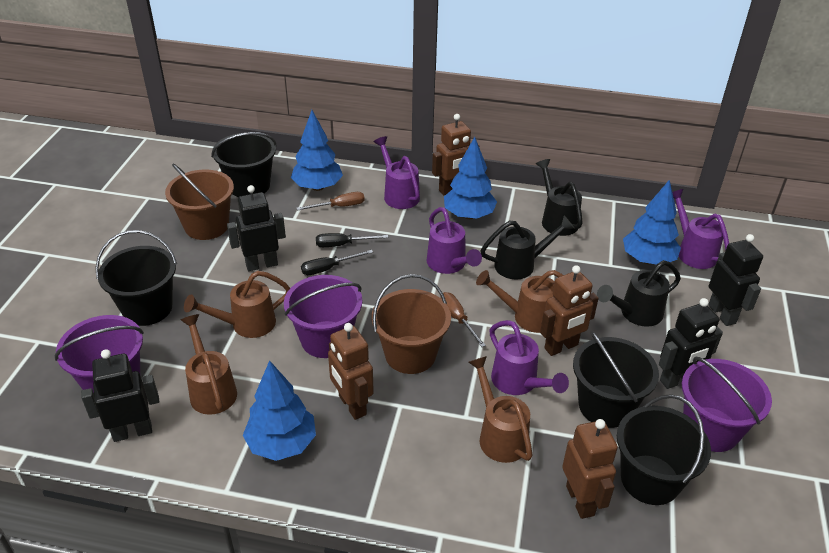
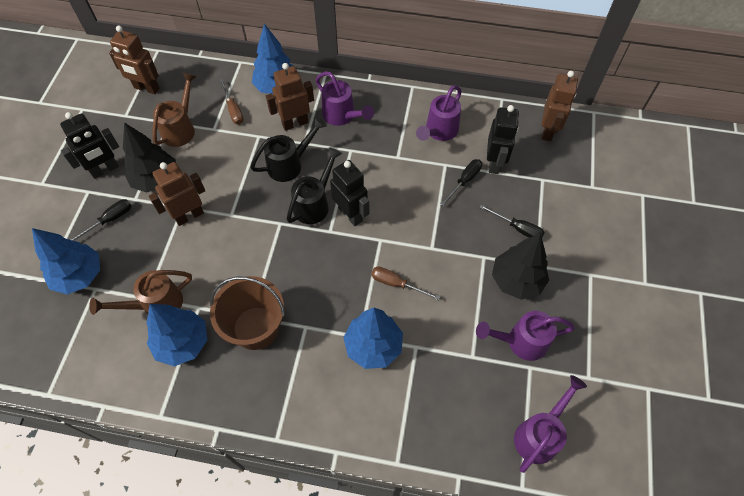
black bucket: 4 -> 0
black robot: 4 -> 3
black screwdriver: 2 -> 3
black tree: 0 -> 2
black watering can: 3 -> 2
brown bucket: 2 -> 1
brown watering can: 4 -> 2
purple bucket: 3 -> 0

